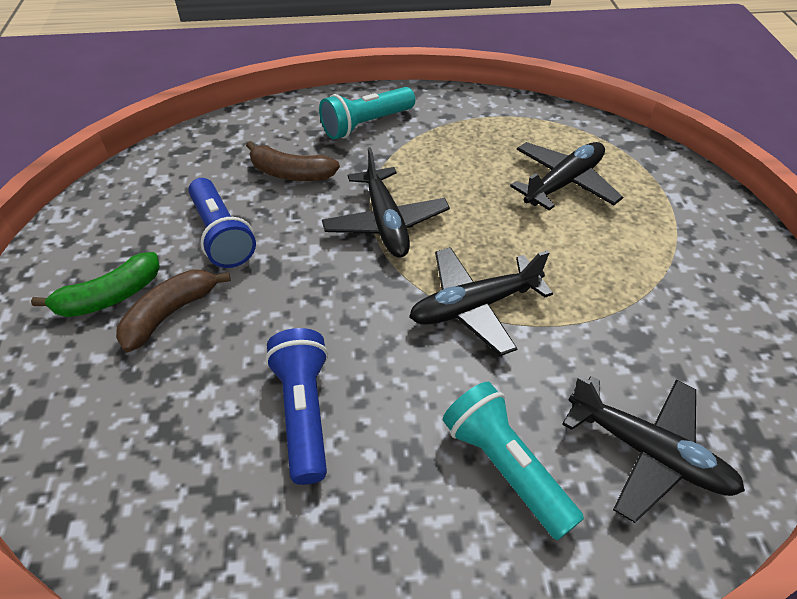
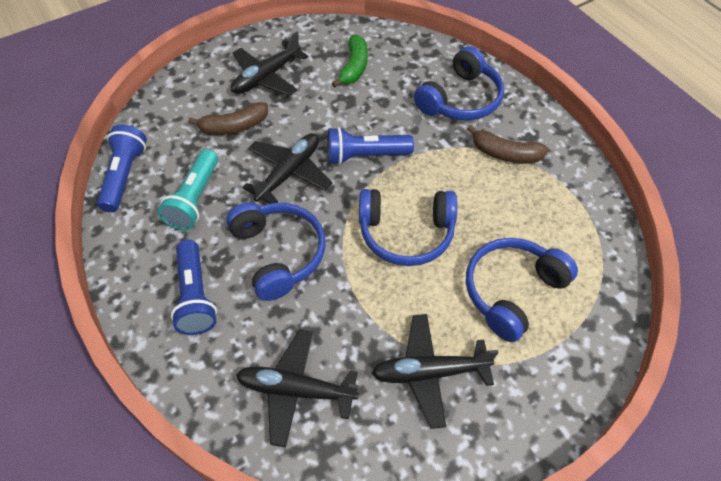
blue flashlight: 2 -> 3
blue headphones: 0 -> 4
turquoise flashlight: 2 -> 1

